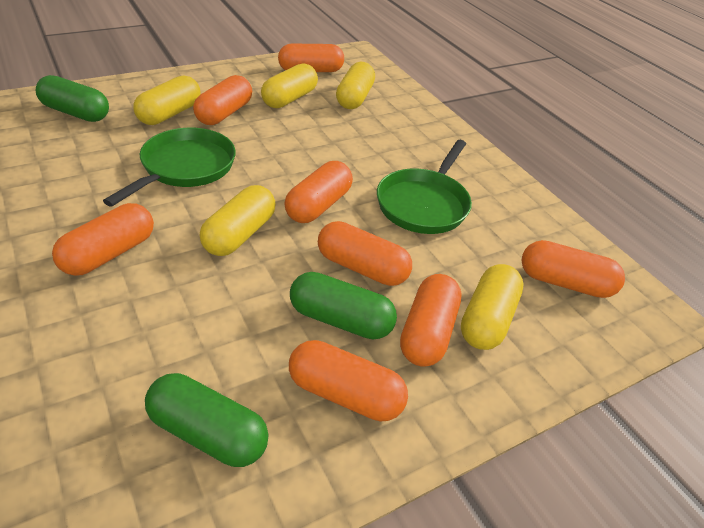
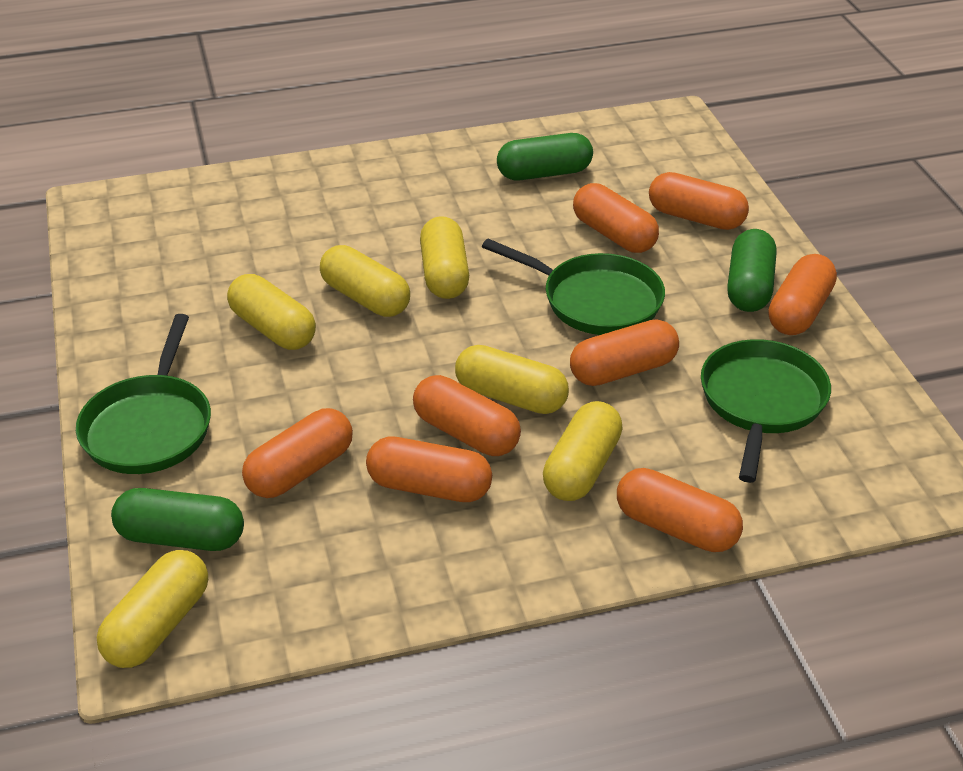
green pan: 2 -> 3
yellow capsule: 5 -> 6

